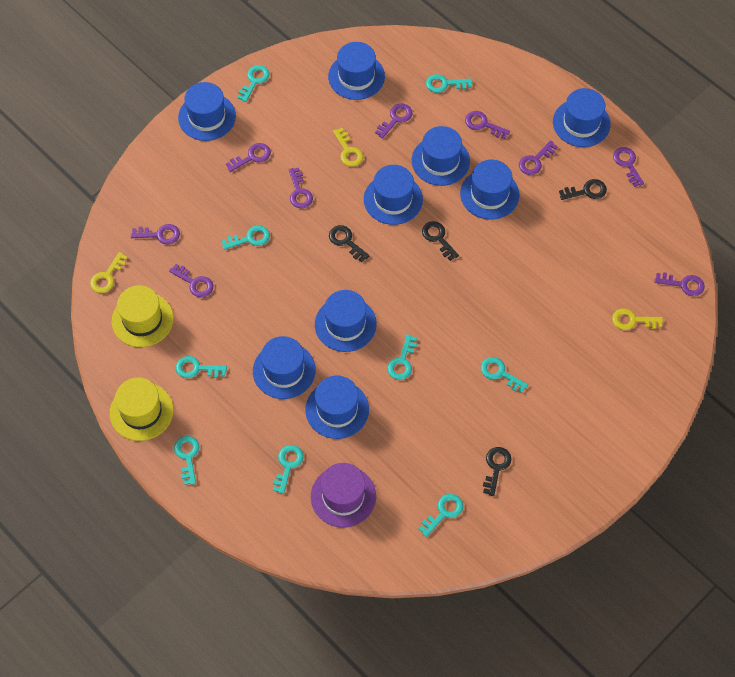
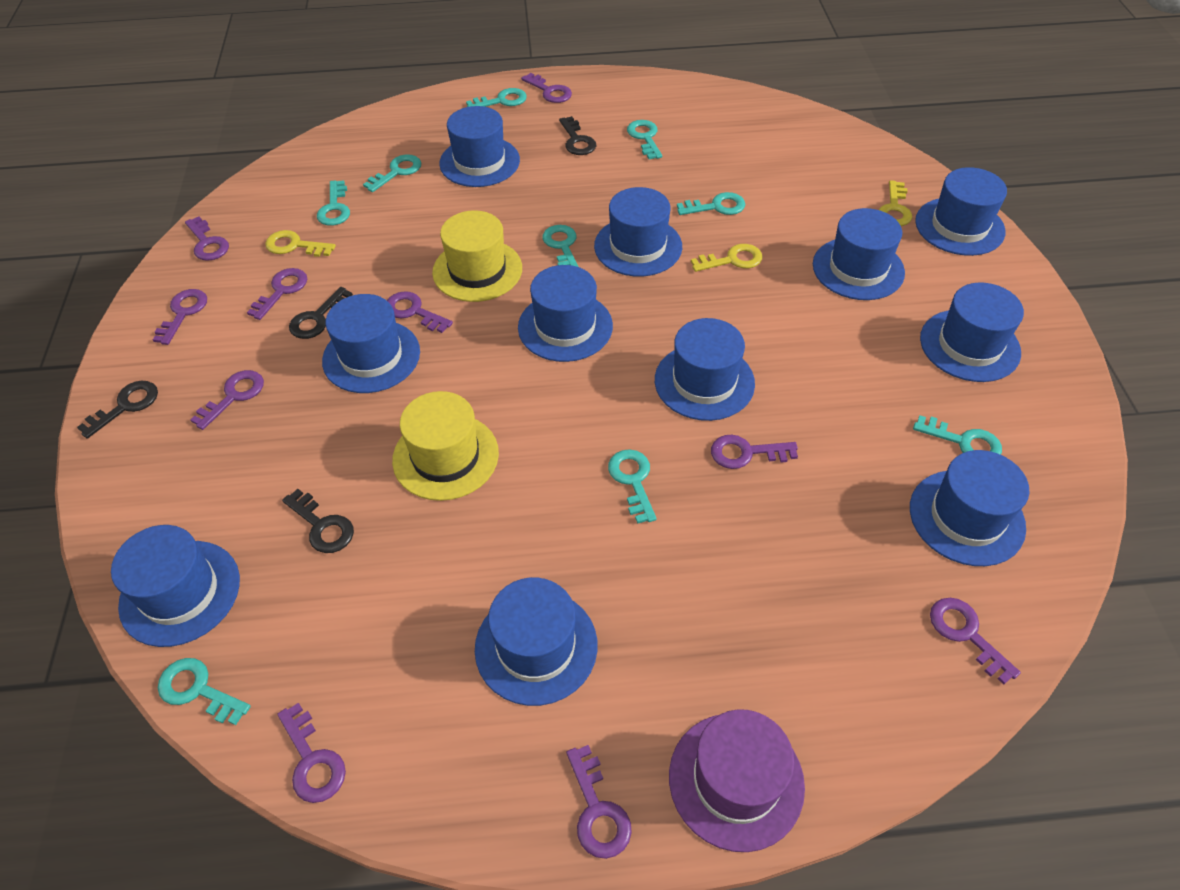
blue hat: 9 -> 11
purple key: 9 -> 10

